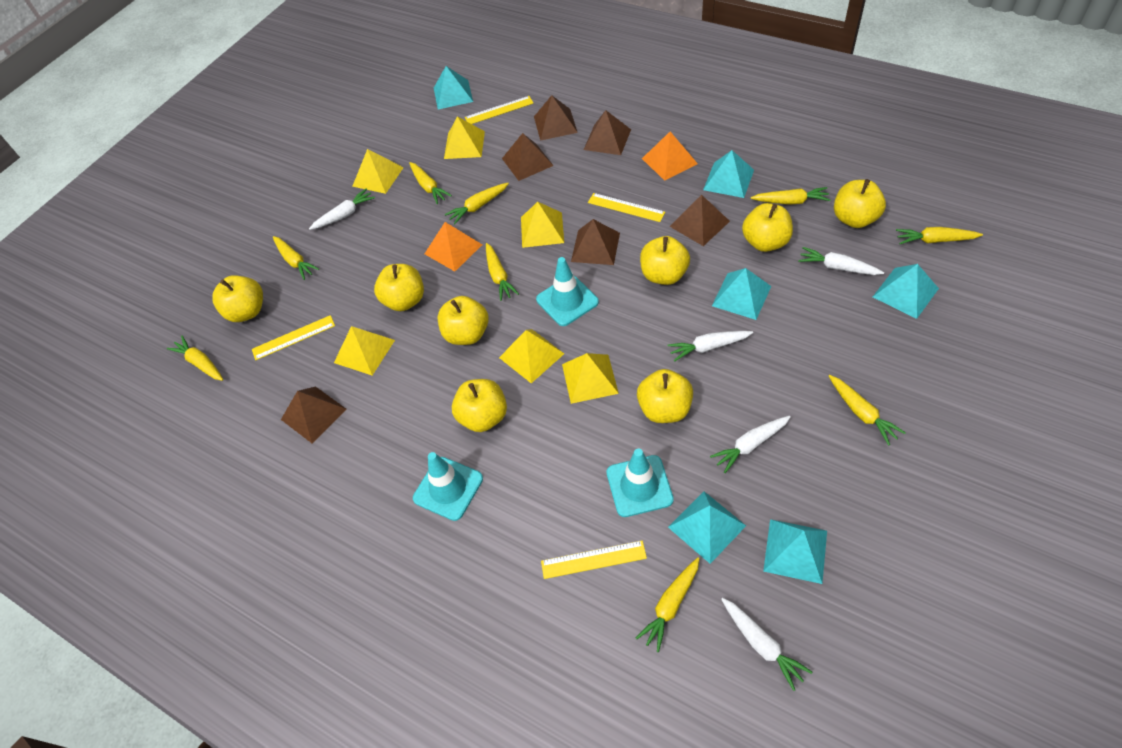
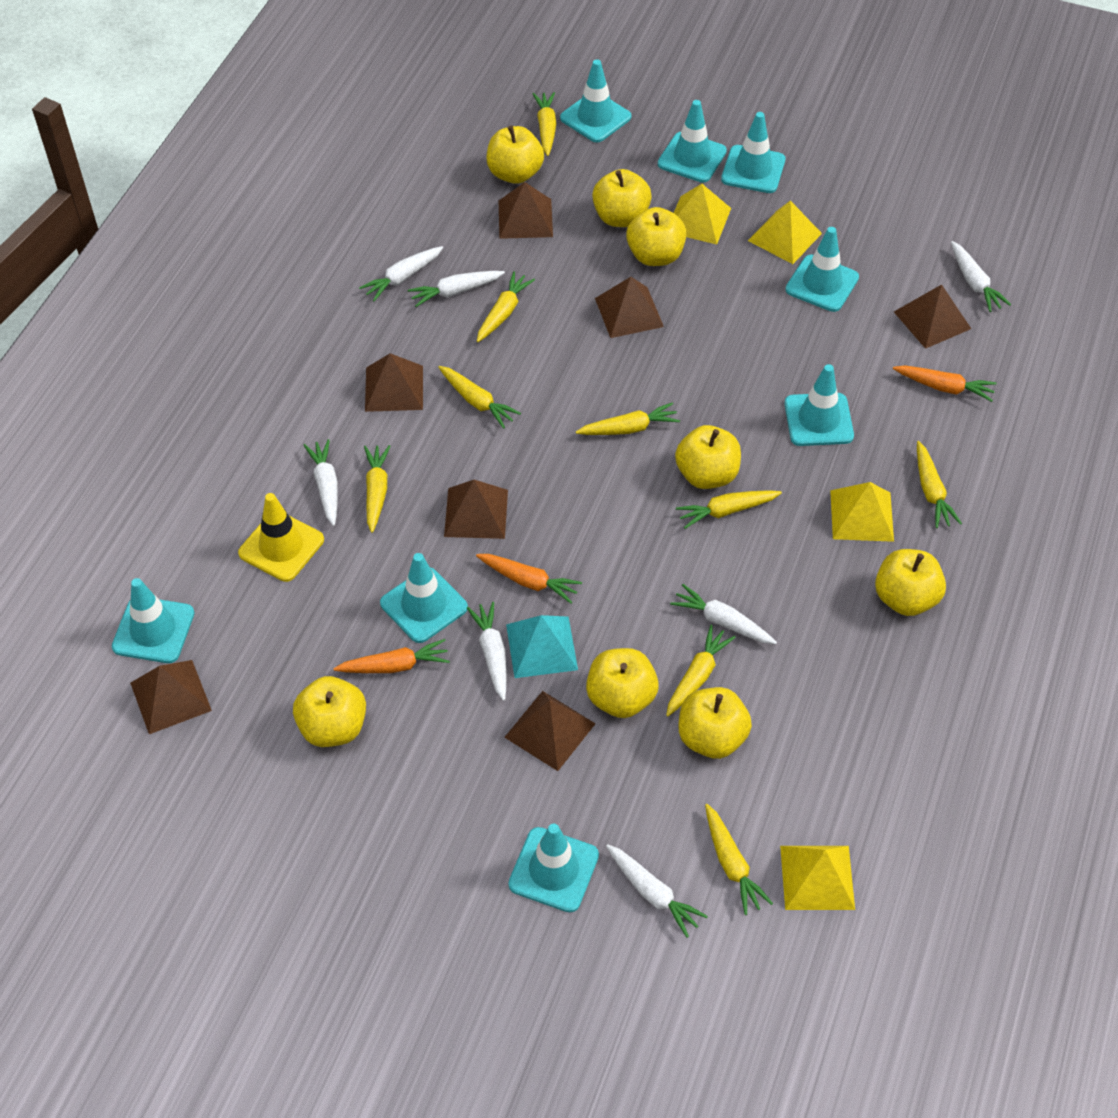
brown pyramid: 6 -> 7
orange carrot: 0 -> 3
orange pyramid: 2 -> 0
turquoise pyramid: 6 -> 1
turquoise traffic cone: 3 -> 8
white carrot: 5 -> 7
yellow pyramid: 6 -> 4
yellow ruler: 4 -> 0
yellow traffic cone: 0 -> 1

